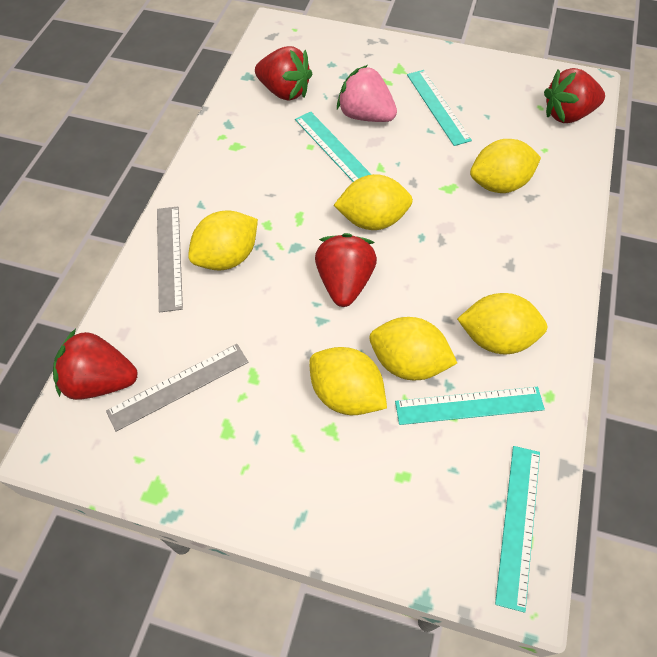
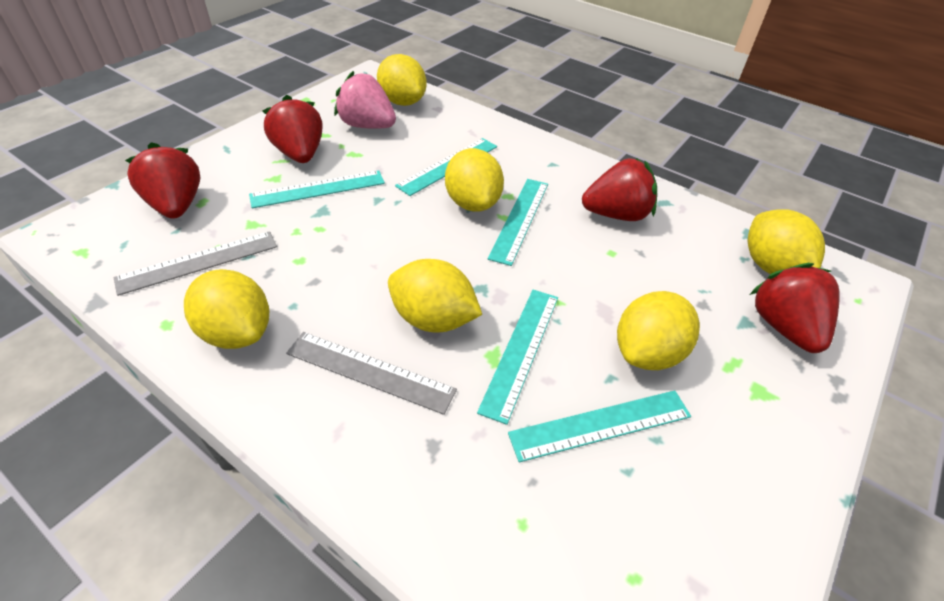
turquoise ruler: 4 -> 5

